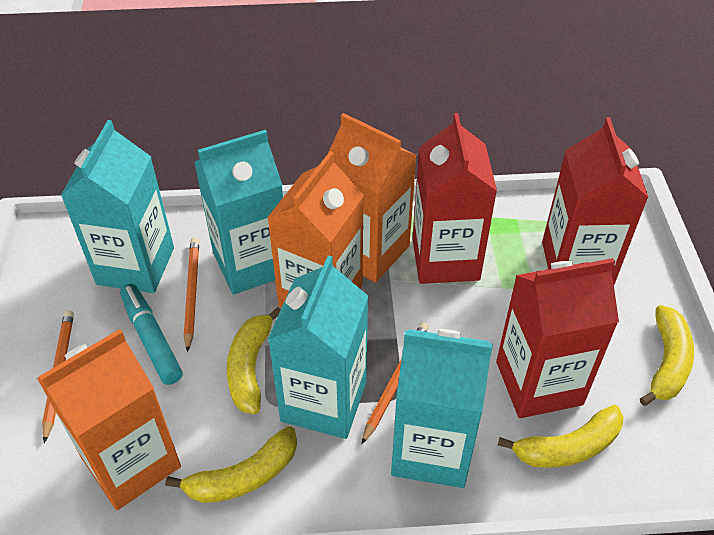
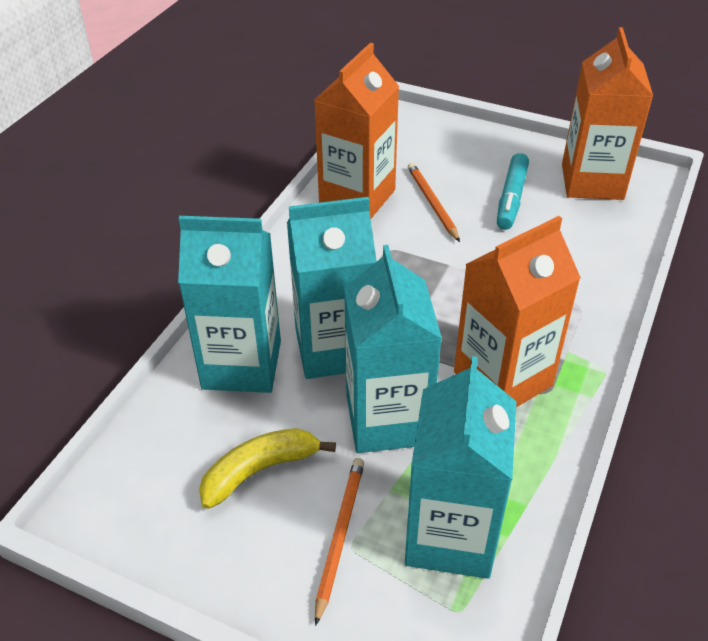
orange pencil: 3 -> 2
red carton: 3 -> 0
yellow banana: 4 -> 1

